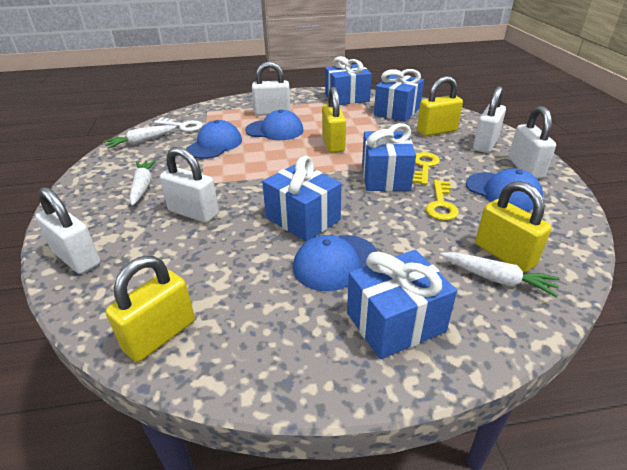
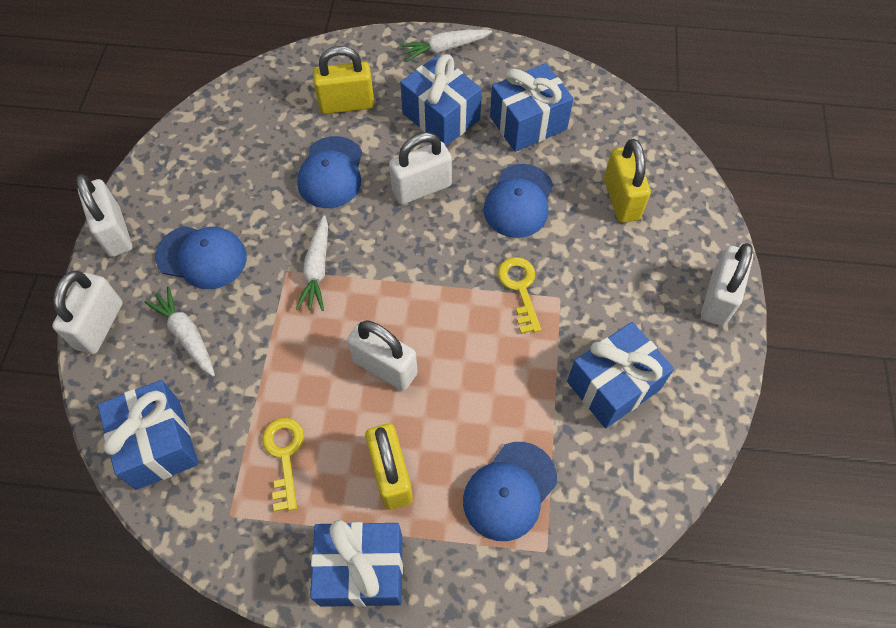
white key: 1 -> 0
yellow padlock: 4 -> 3

